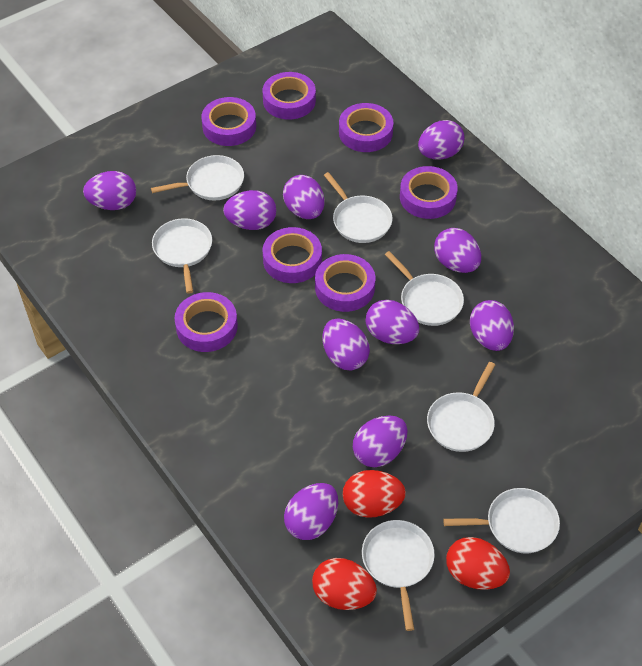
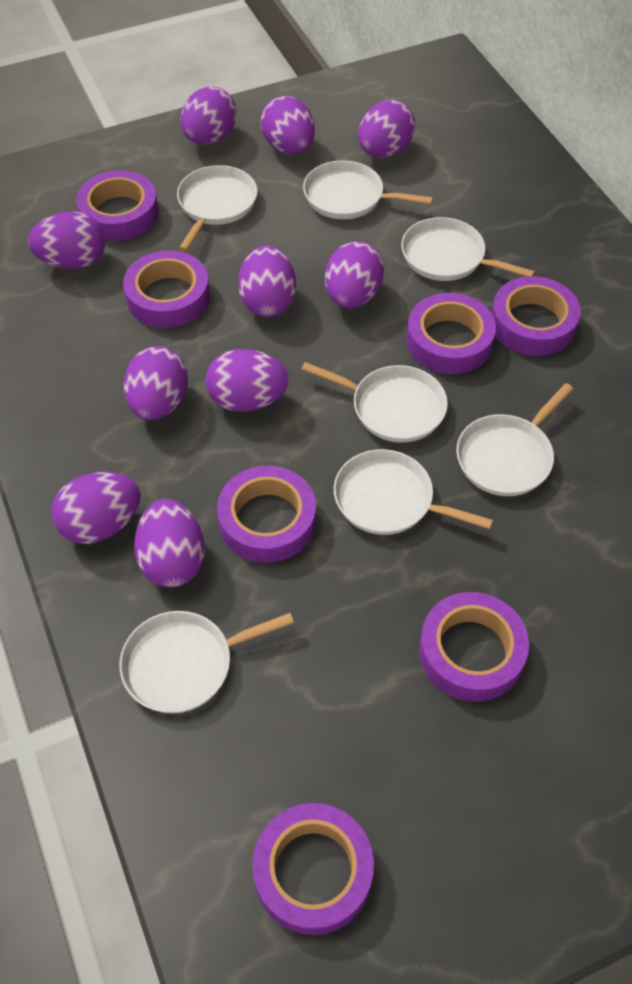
red egg: 3 -> 0

